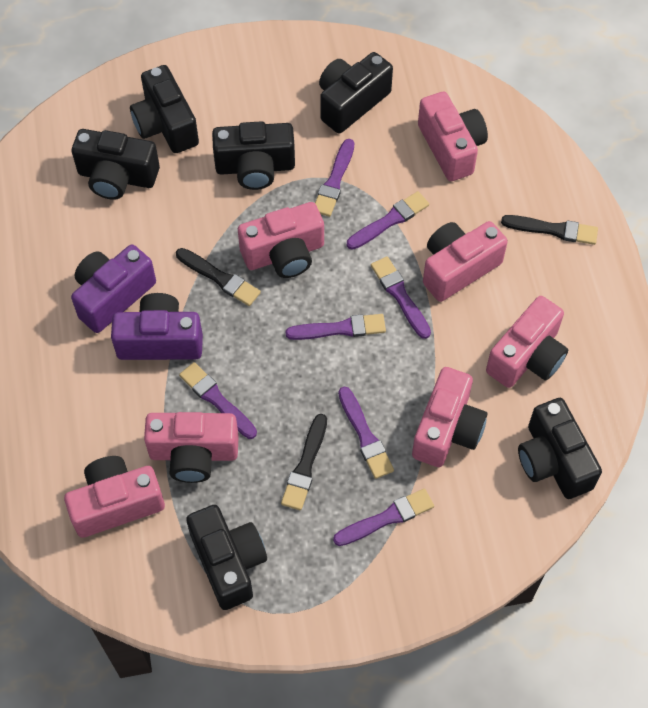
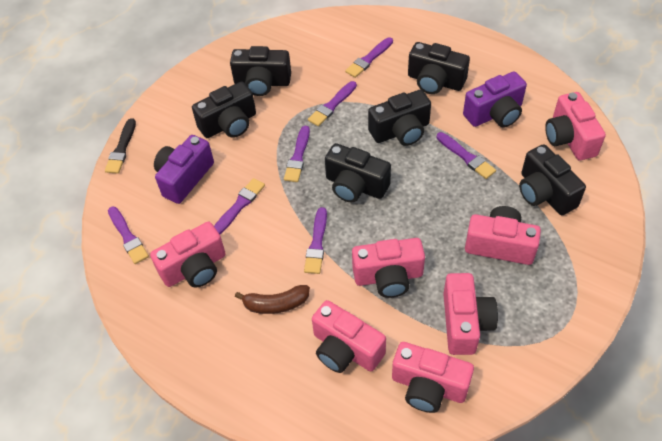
black brush: 3 -> 1
brown banana: 0 -> 1

